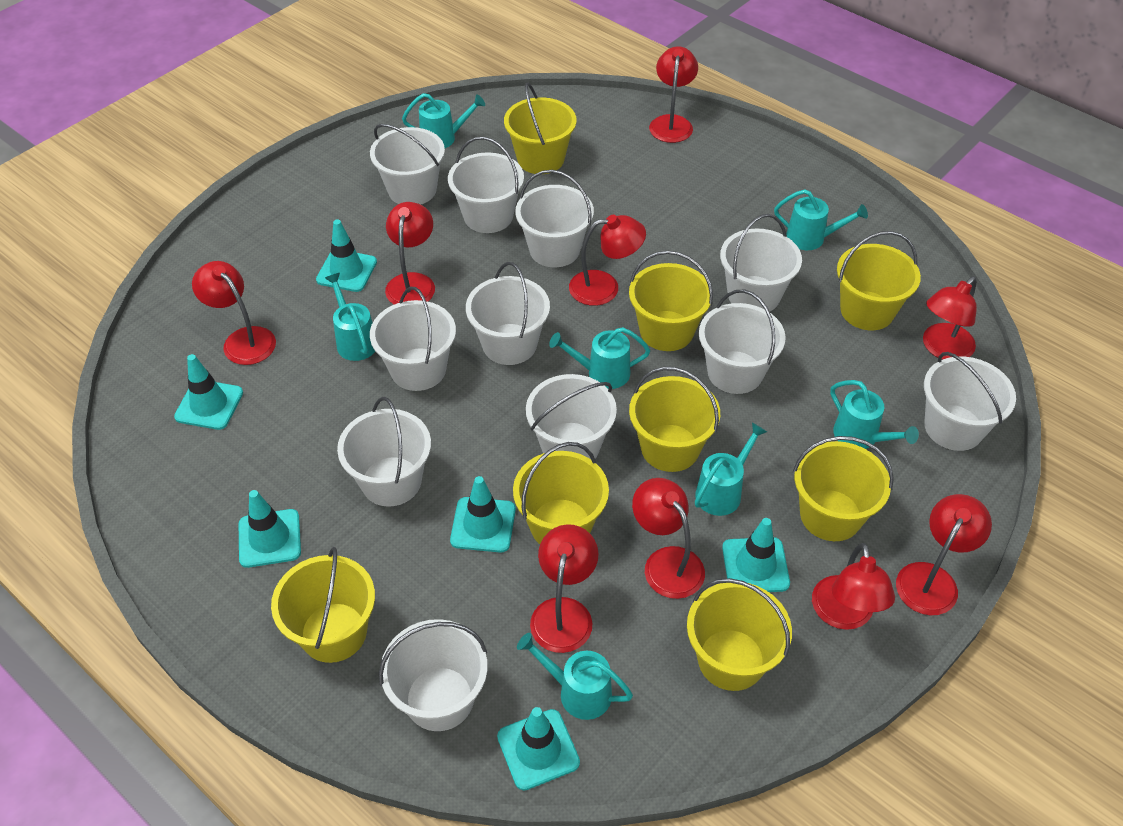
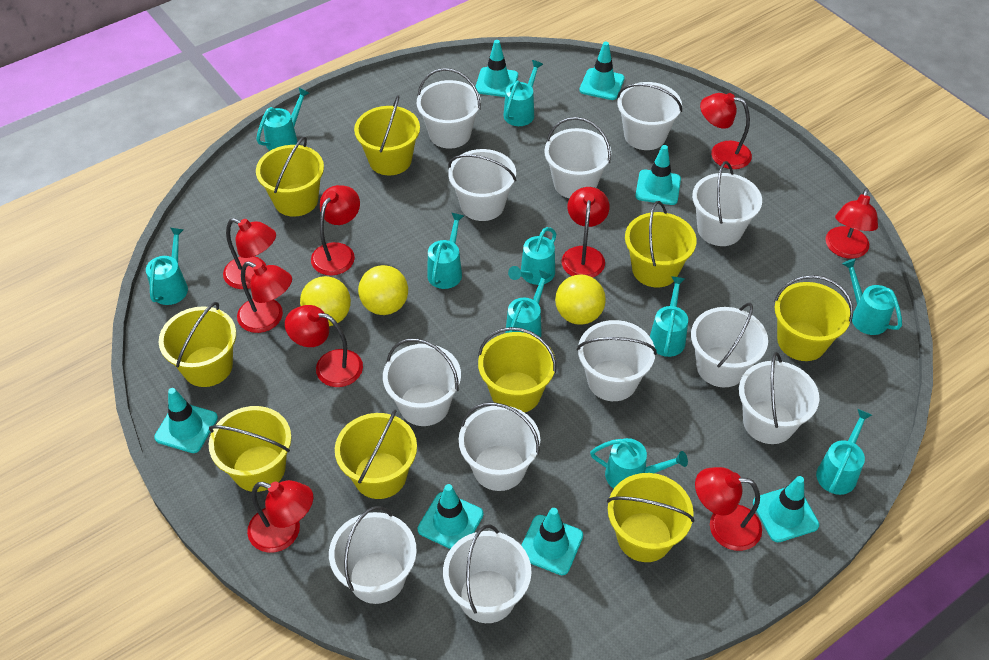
turquoise traffic cone: 6 -> 7
turquoise watering can: 7 -> 10
white bucket: 11 -> 12
yellow ball: 0 -> 3
yellow bucket: 8 -> 9

